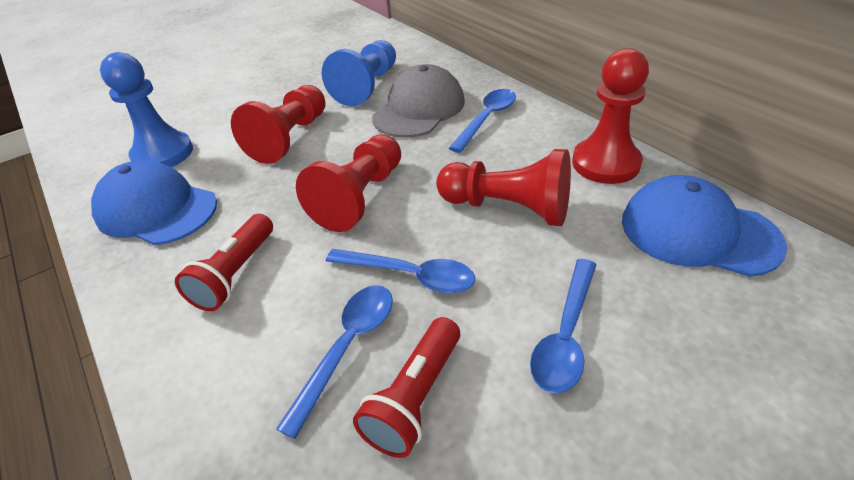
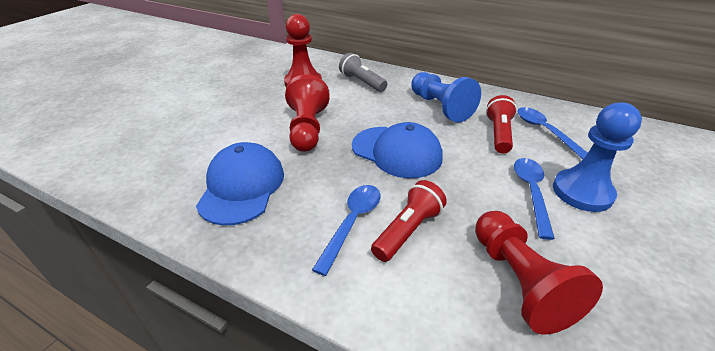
blue spoon: 4 -> 3
grey cap: 1 -> 0
grey flashlight: 0 -> 1
red pawn: 4 -> 3

